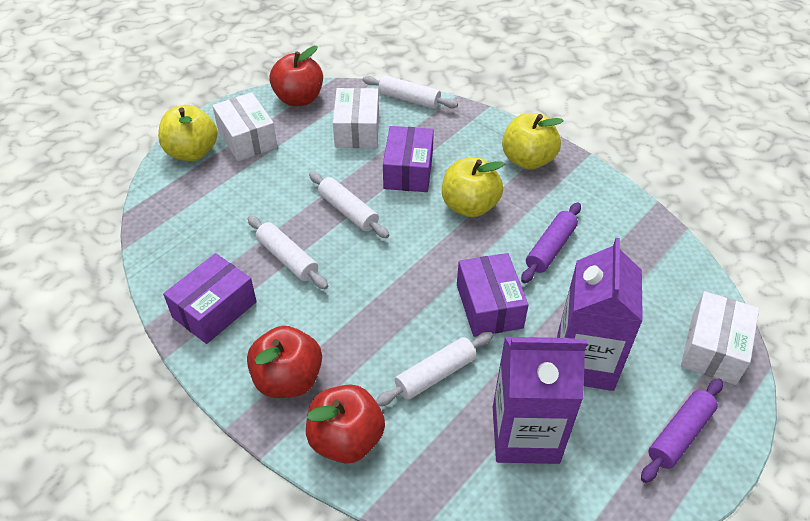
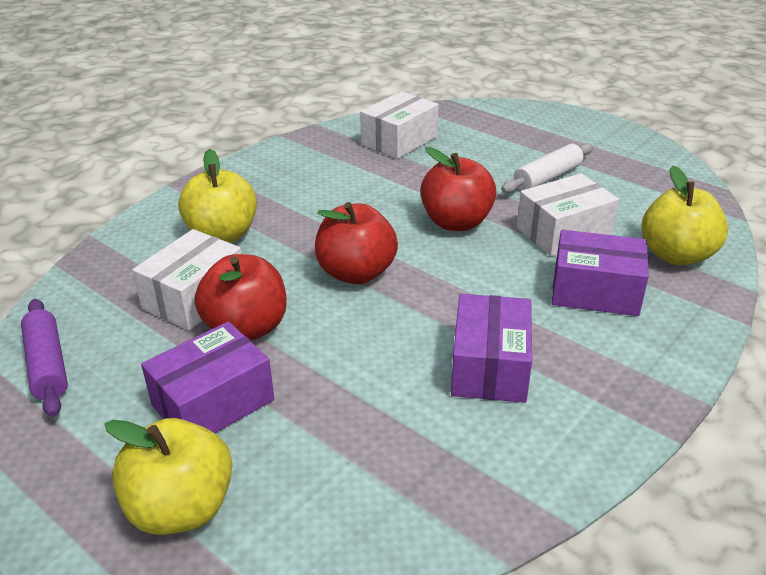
purple carton: 2 -> 0
purple rolling pin: 2 -> 1
white rolling pin: 4 -> 1

